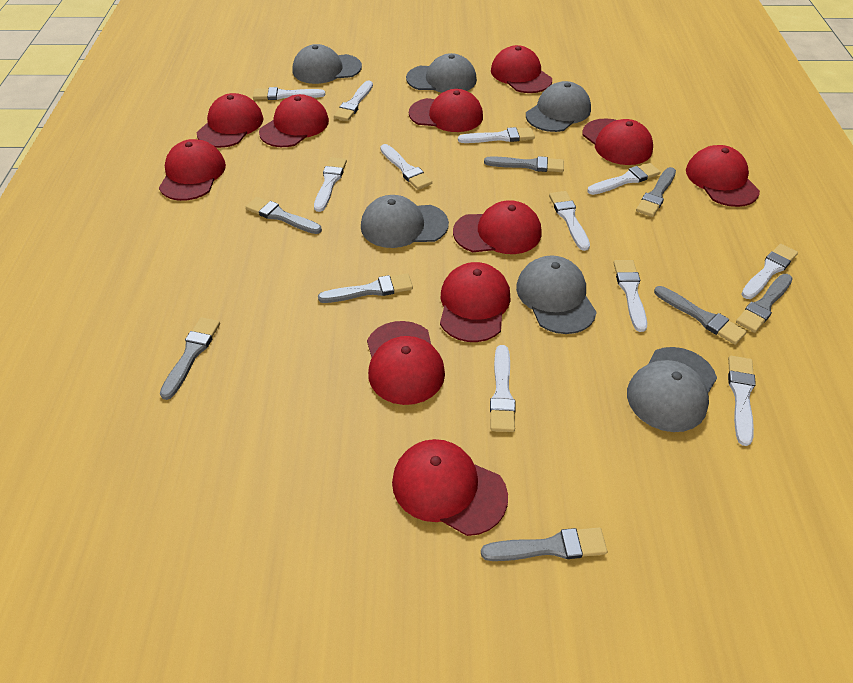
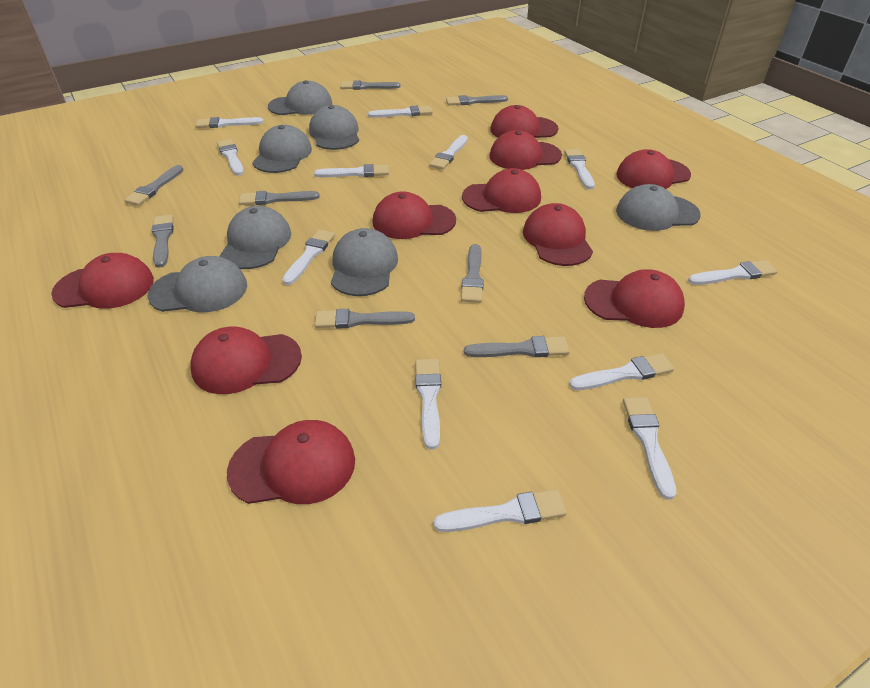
grey cap: 6 -> 7
red cap: 11 -> 10
white brush: 11 -> 12

